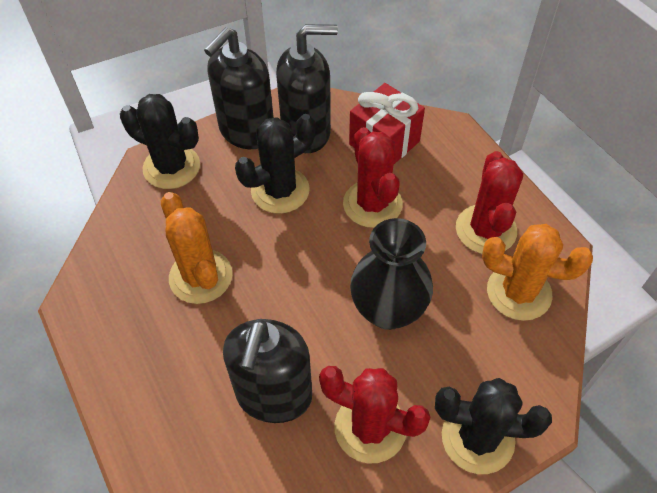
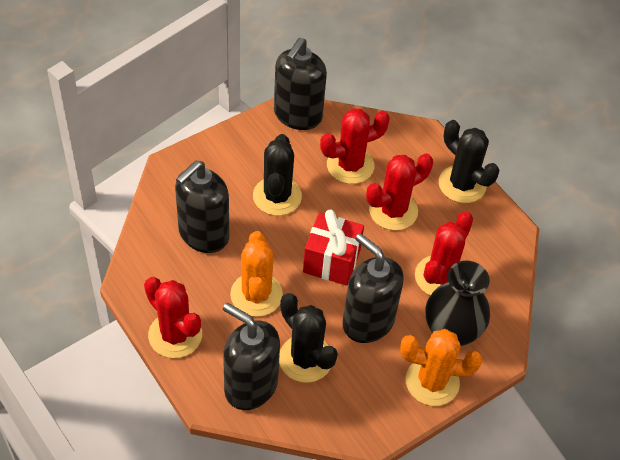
black soap dispenser: 3 -> 4
red cactus: 3 -> 4

